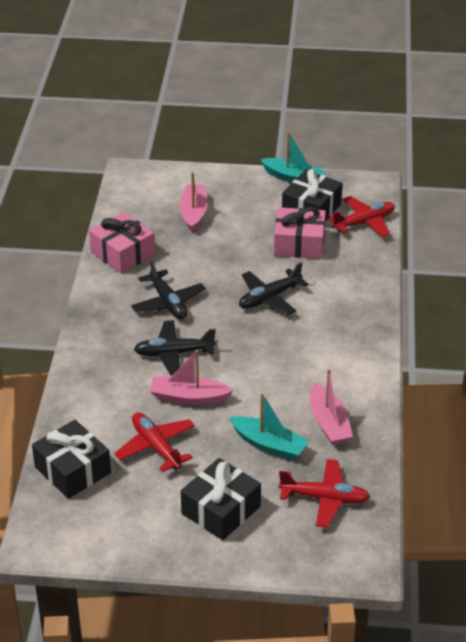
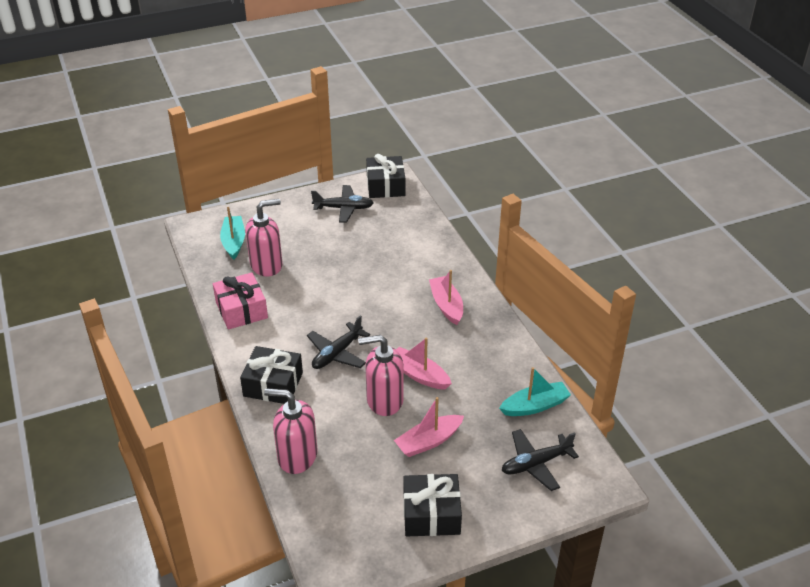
pink gift: 2 -> 1
pink soap dispenser: 0 -> 3
red plane: 3 -> 0

